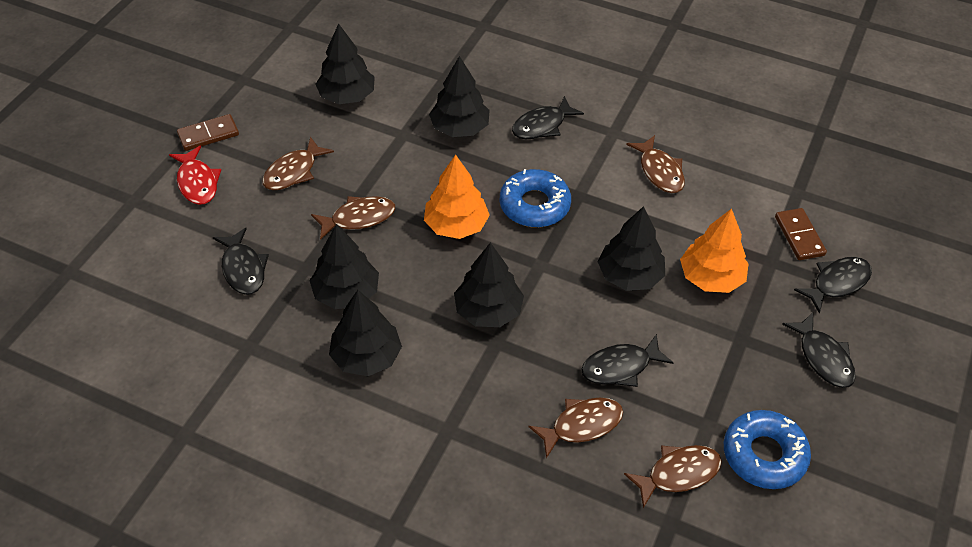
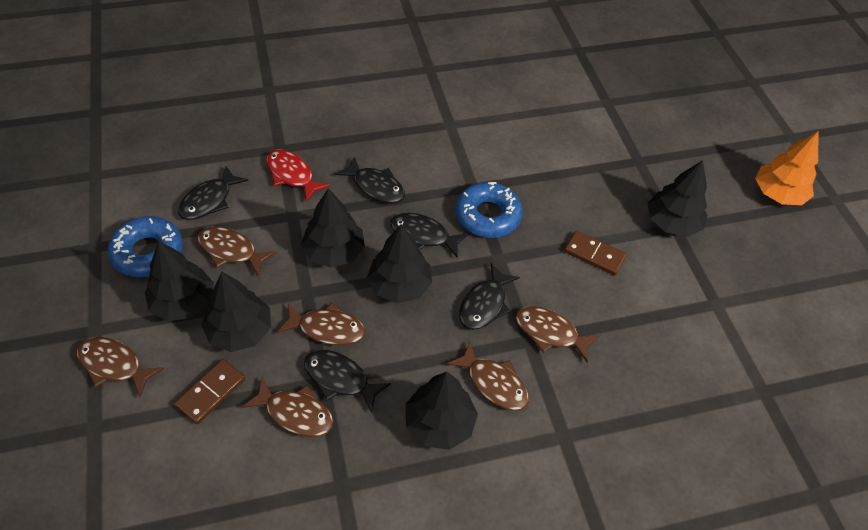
brown fish: 5 -> 6
orange tree: 2 -> 1

